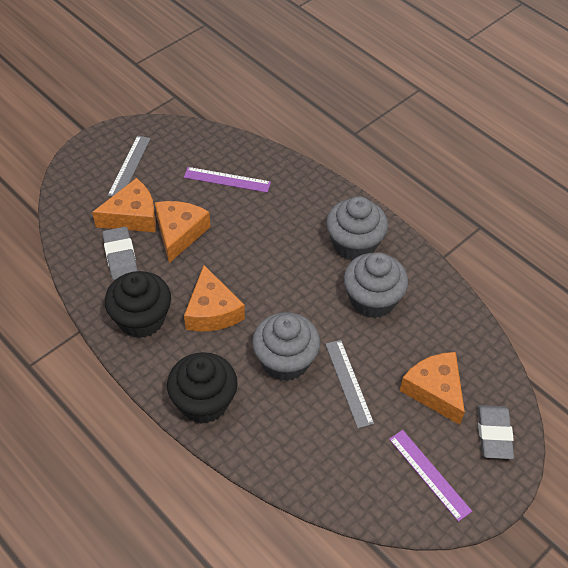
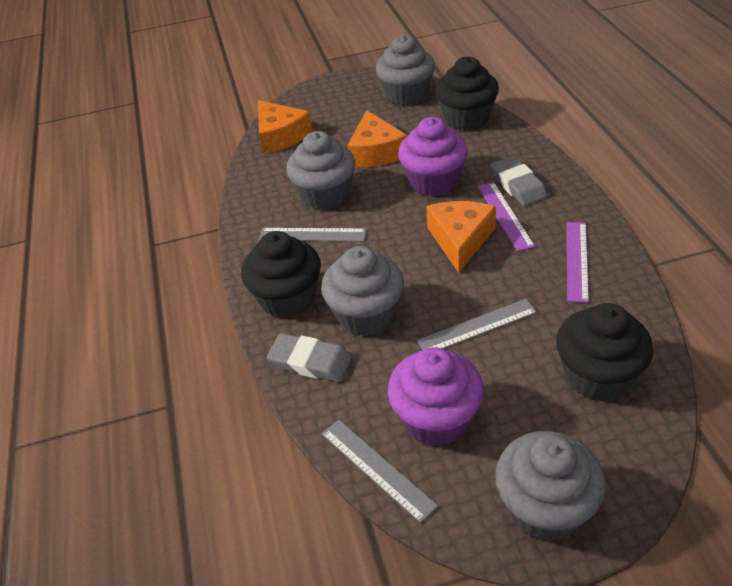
black cupcake: 2 -> 3
grey cupcake: 3 -> 4
grey ruler: 2 -> 3
orange cheese: 4 -> 3
purple cupcake: 0 -> 2

